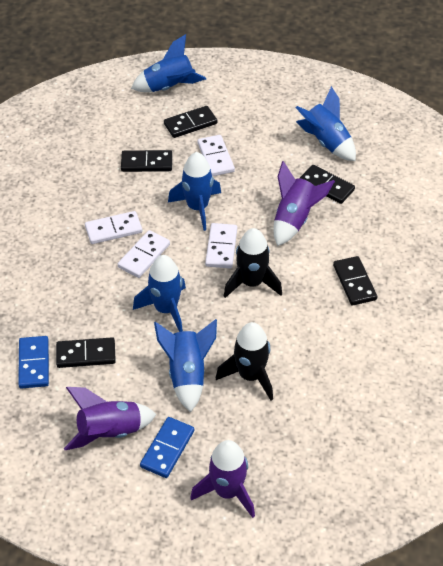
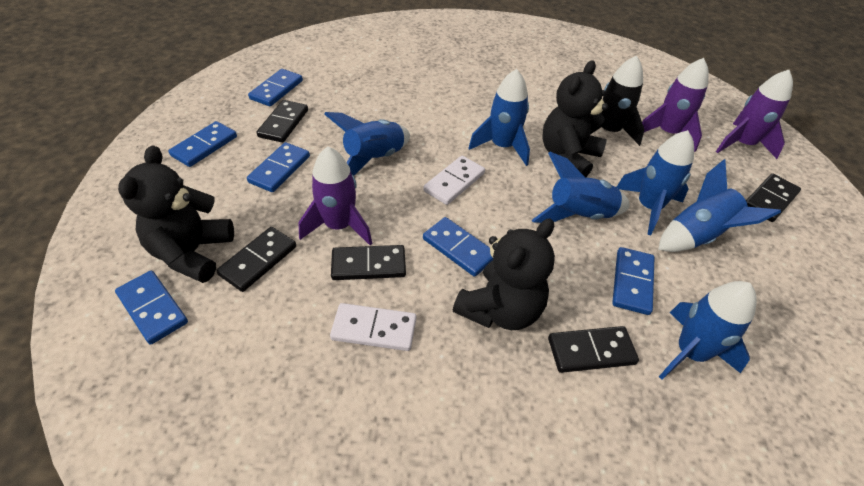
black rocket: 2 -> 1
black teddy bear: 0 -> 3
blue domino: 2 -> 6
blue rocket: 5 -> 6
white domino: 4 -> 2

